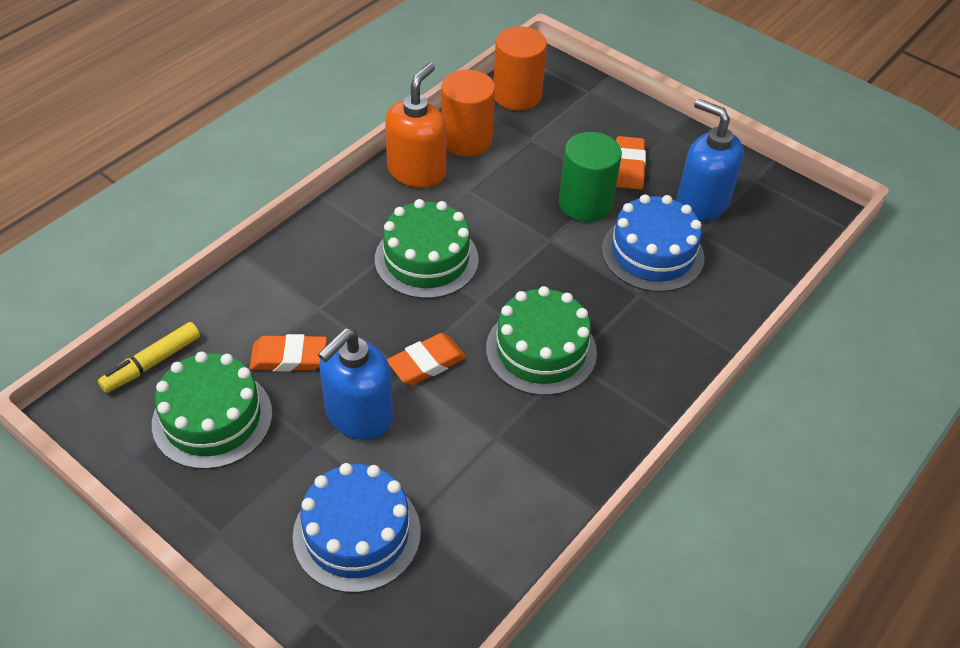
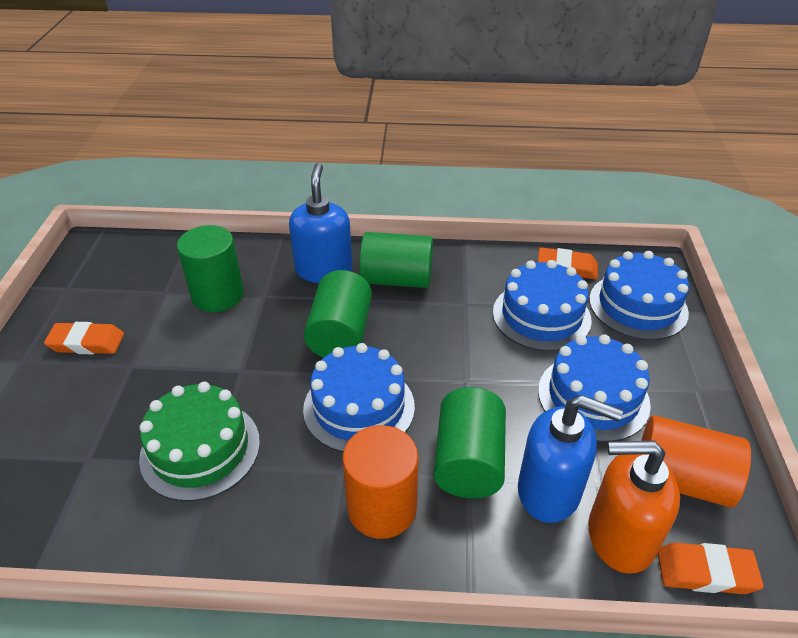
blue cake: 2 -> 4
green cake: 3 -> 1
green cylinder: 1 -> 4
yellow marker: 1 -> 0

